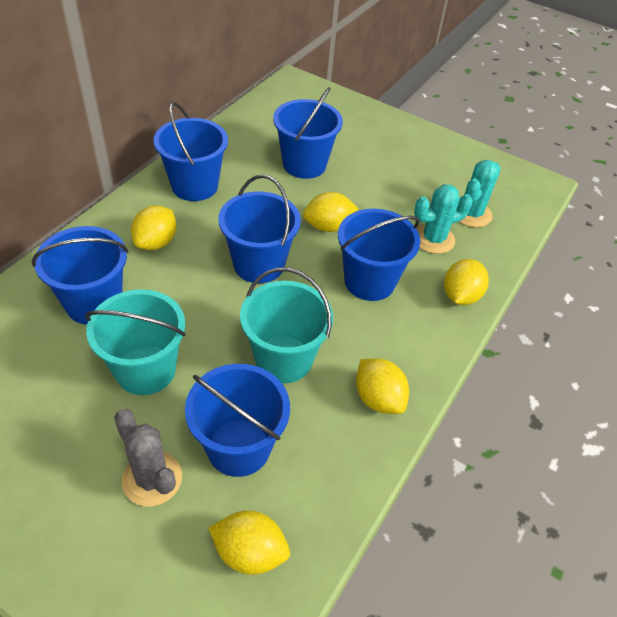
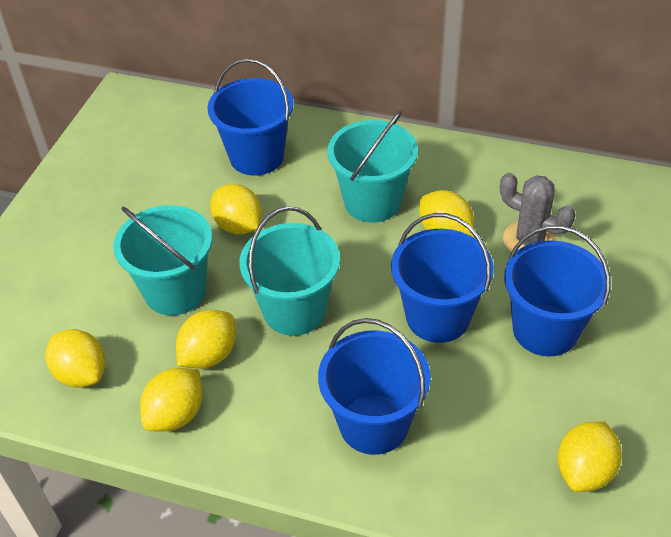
blue bucket: 6 -> 4
turquoise bucket: 2 -> 3
turquoise cactus: 2 -> 0
yellow lemon: 5 -> 6

